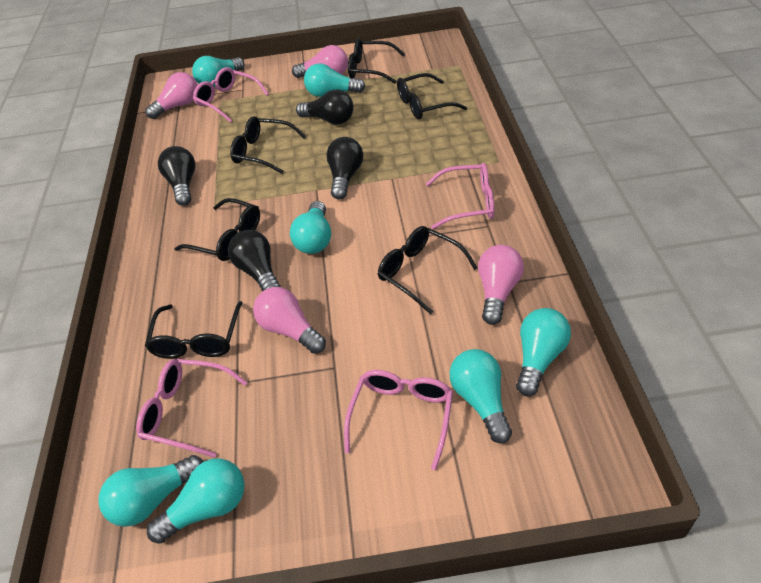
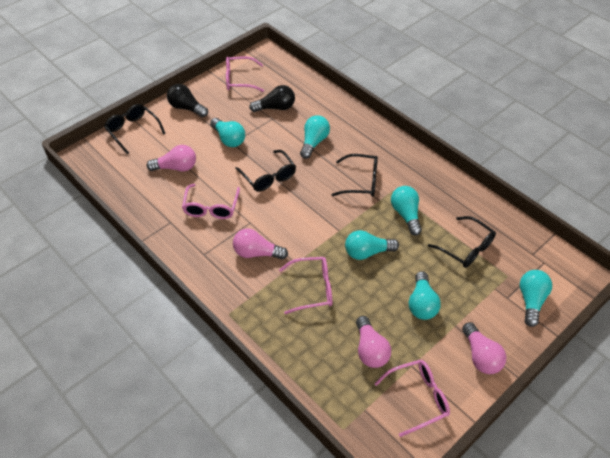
black glasses: 6 -> 4
black light bulb: 4 -> 2
turquoise light bulb: 7 -> 6

